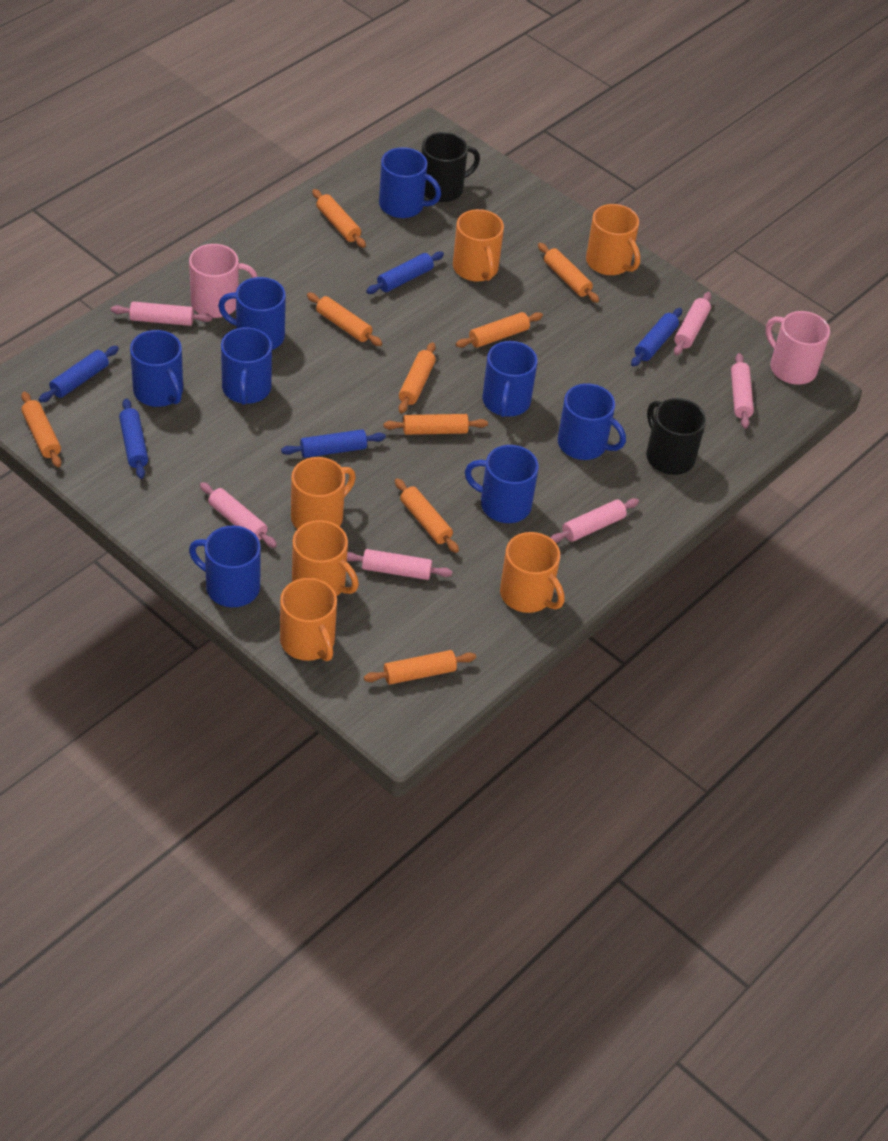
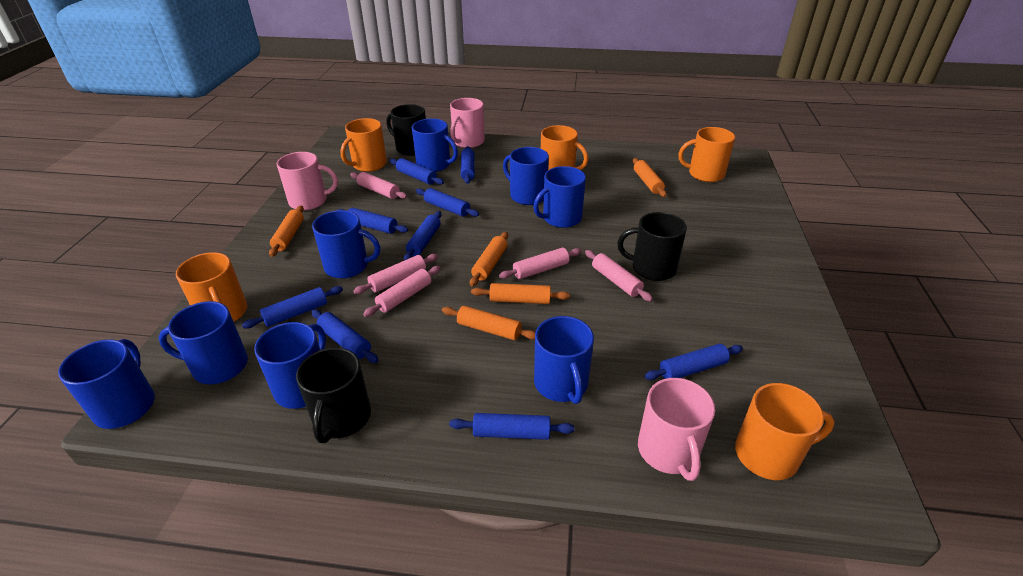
black mug: 2 -> 3
blue rolling pin: 5 -> 9
orange mug: 6 -> 5
orange rolling pin: 9 -> 5
pink mug: 2 -> 3
pink rolling pin: 6 -> 5

